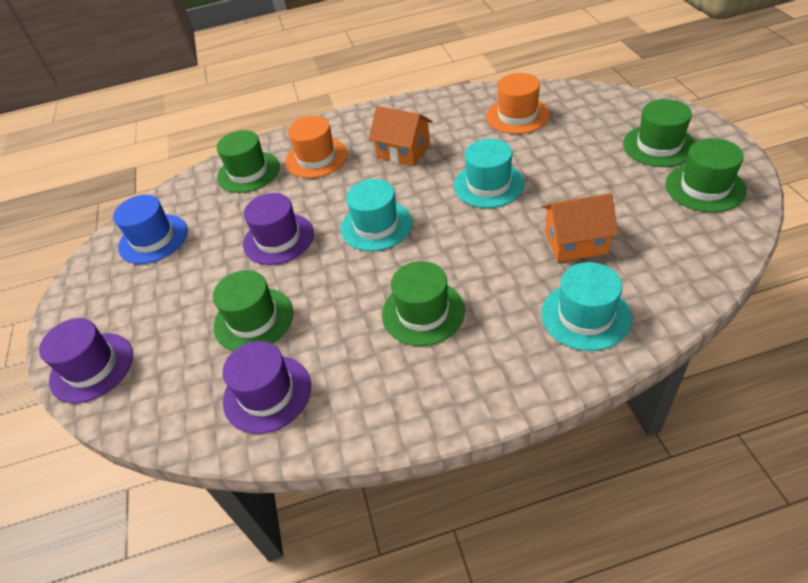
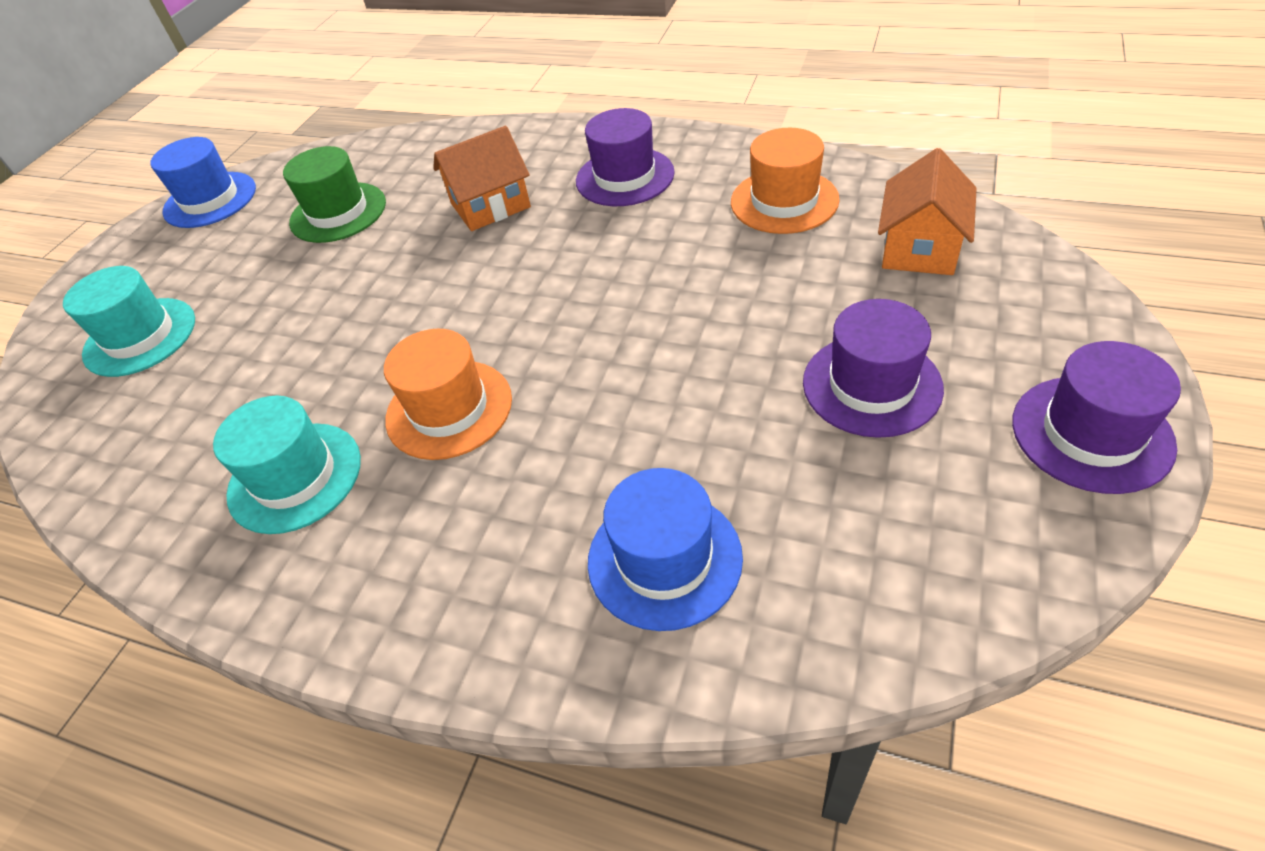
blue hat: 1 -> 2
green hat: 5 -> 1
turquoise hat: 3 -> 2

